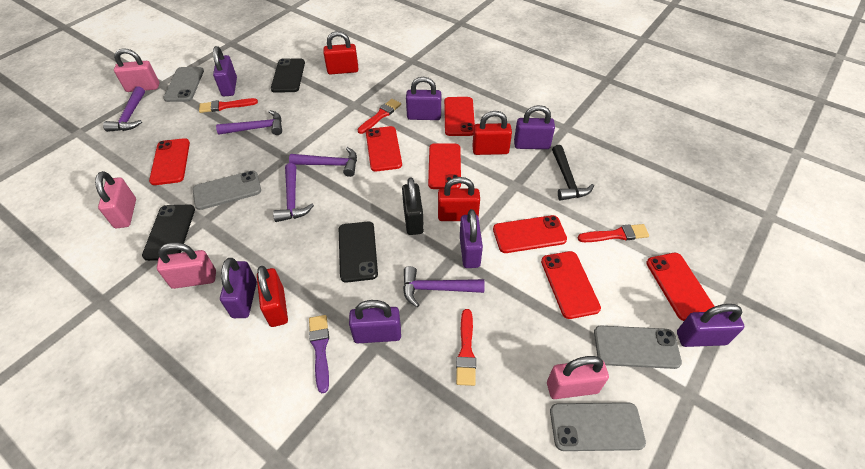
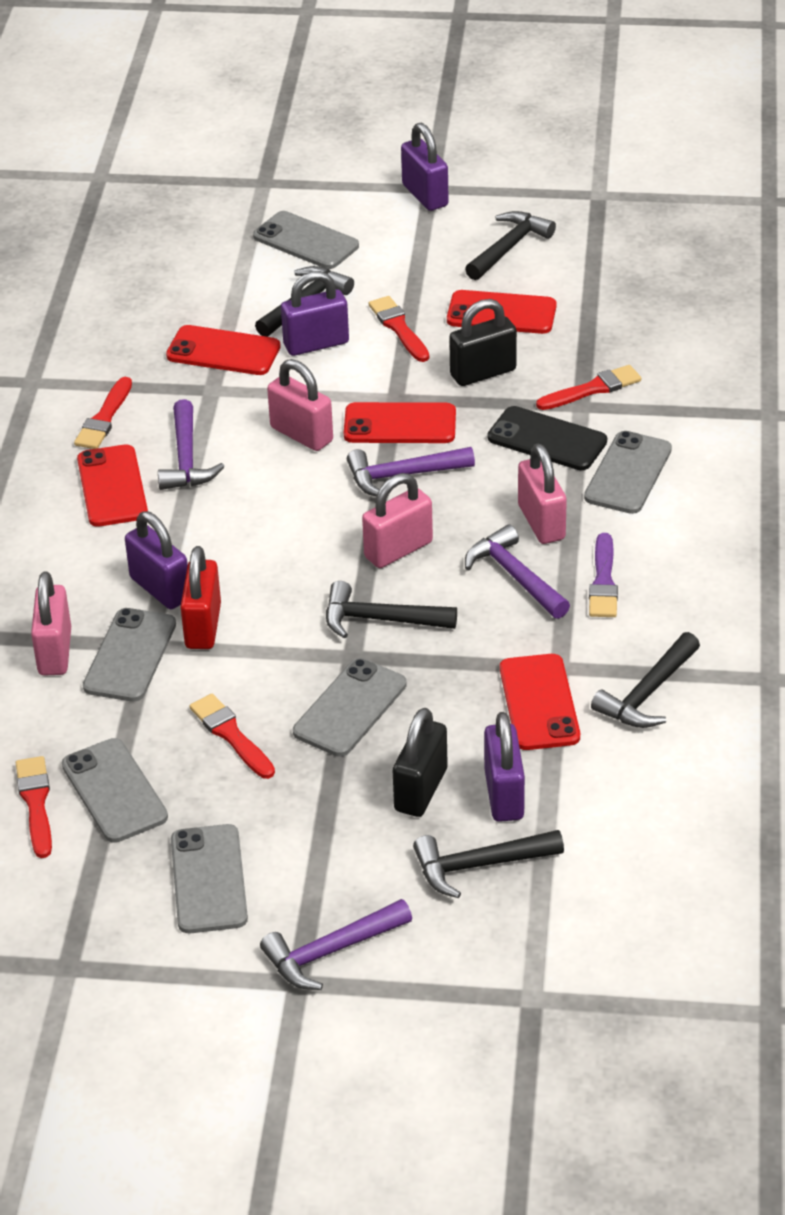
black hammer: 1 -> 5
black padlock: 1 -> 2
black phone: 3 -> 1
grey phone: 4 -> 6
purple hammer: 5 -> 4
purple padlock: 7 -> 4
red brush: 4 -> 5
red padlock: 4 -> 1
red phone: 7 -> 5

